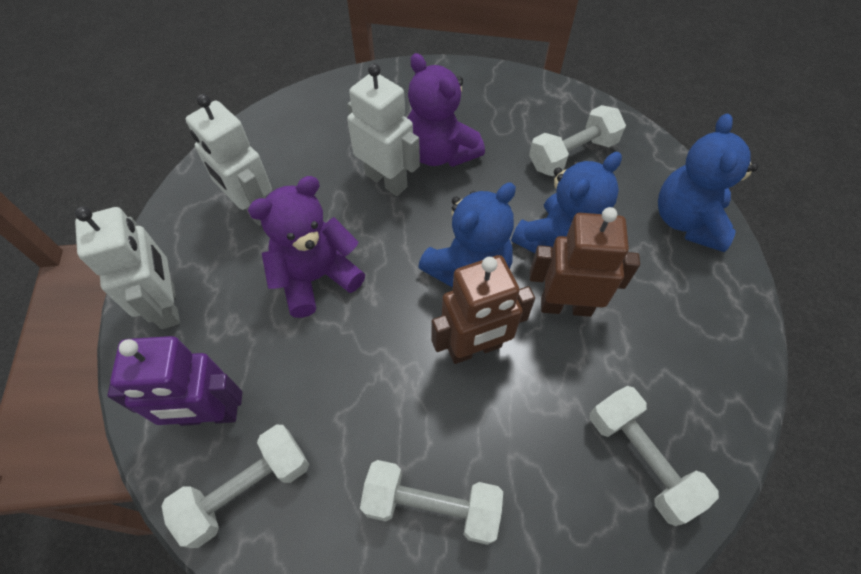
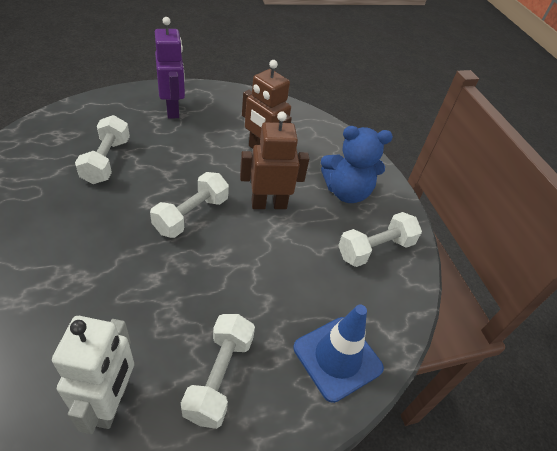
blue teddy bear: 3 -> 1
blue traffic cone: 0 -> 1
purple teddy bear: 2 -> 0
white robot: 3 -> 1

